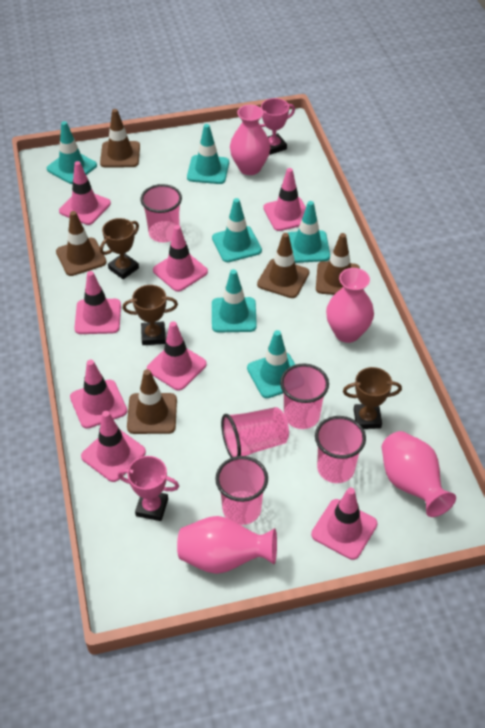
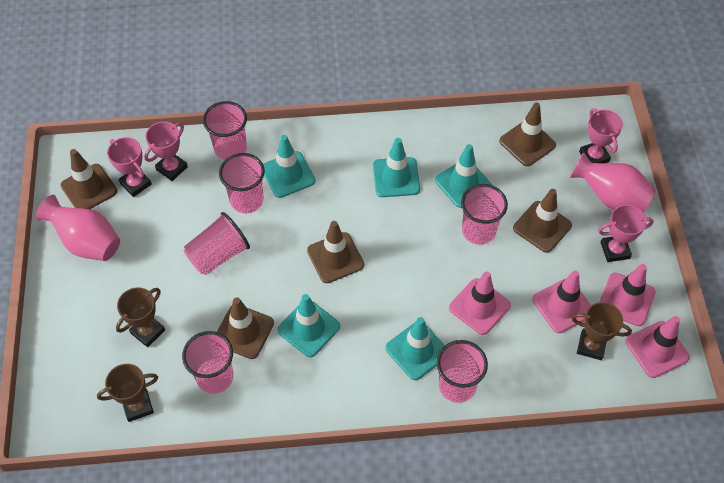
pink cup: 5 -> 6
pink traffic cone: 8 -> 4
pink trophy: 2 -> 4
pink vase: 4 -> 2
turquoise traffic cone: 6 -> 5

